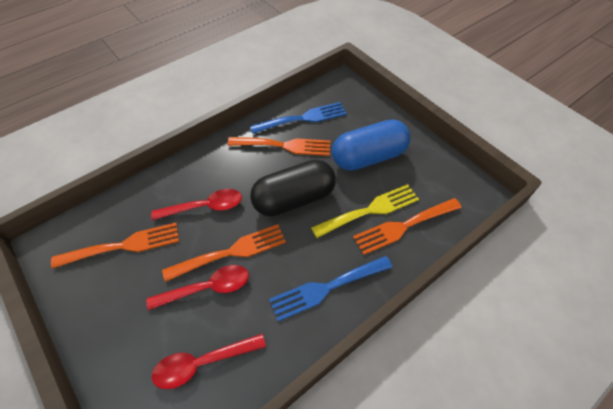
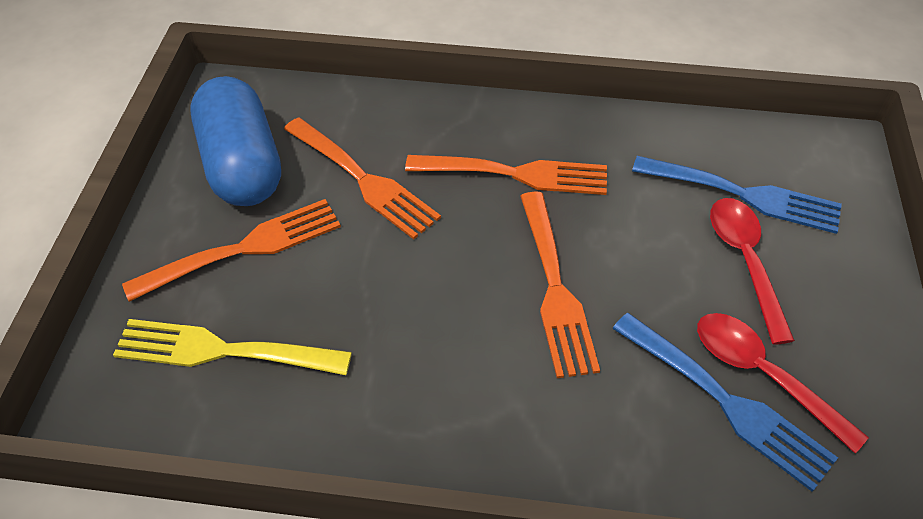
black capsule: 1 -> 0
red spoon: 3 -> 2

